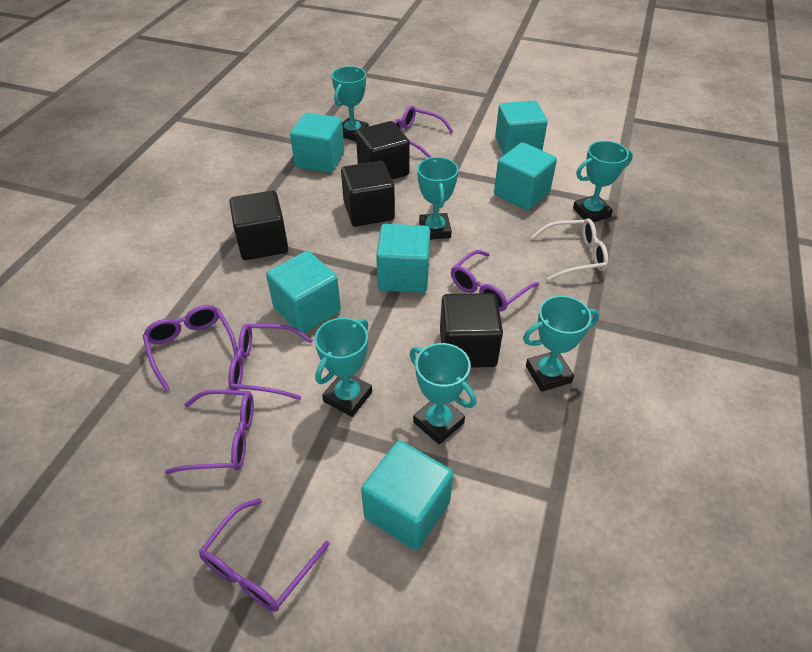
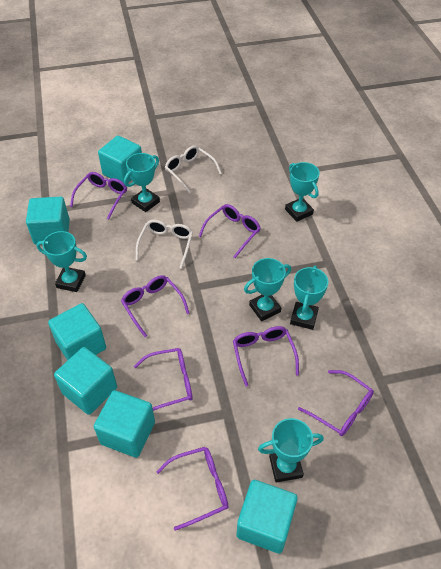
black cube: 4 -> 0
purple glasses: 6 -> 7
white glasses: 1 -> 2

